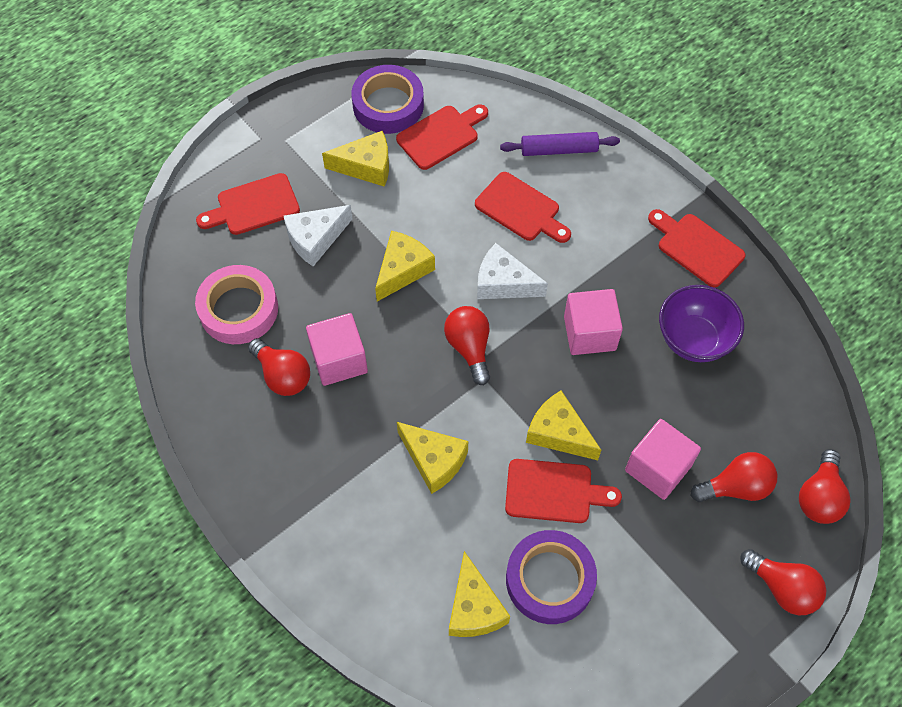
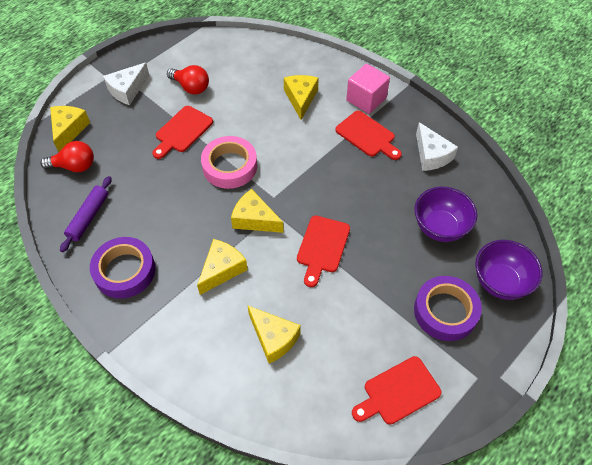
pink cube: 3 -> 1
purple bowl: 1 -> 2
red cutting board: 5 -> 4
red light bulb: 5 -> 2

